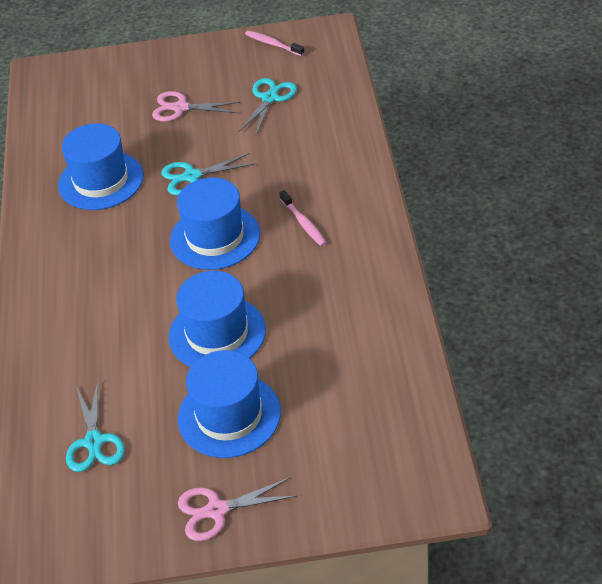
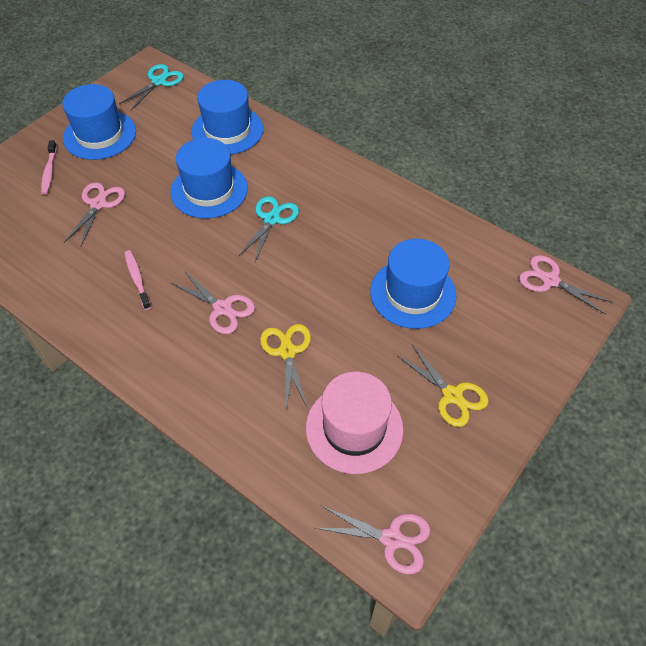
pink hat: 0 -> 1
pink scissors: 2 -> 4
turquoise scissors: 3 -> 2
yellow scissors: 0 -> 2

